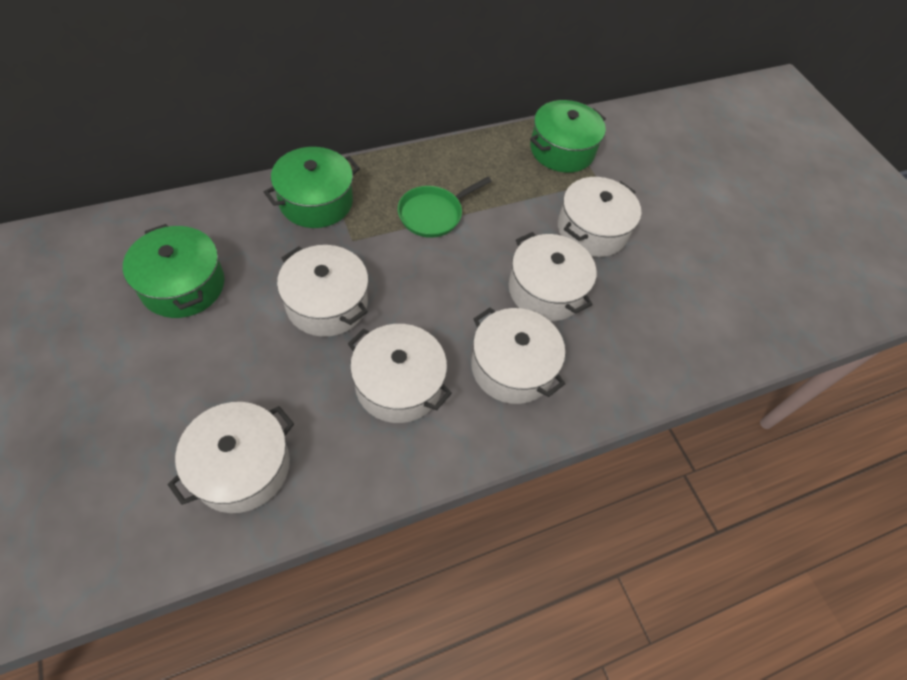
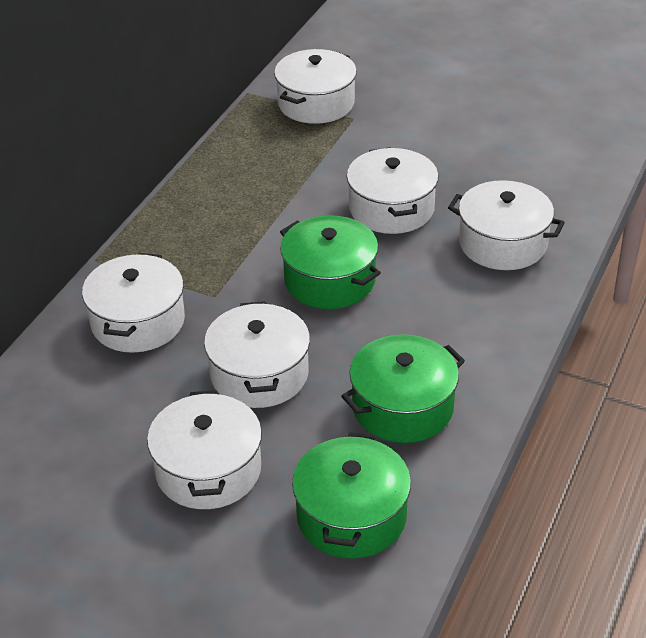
green pan: 1 -> 0

